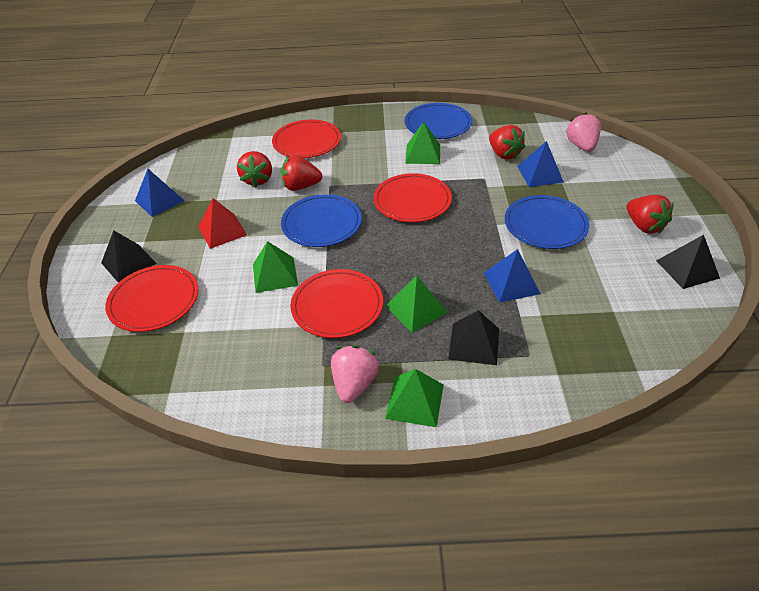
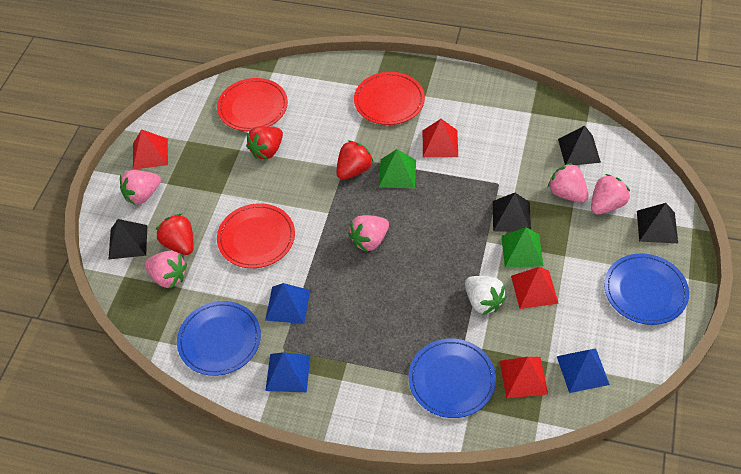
black pyramid: 3 -> 4
green pyramid: 4 -> 2
pink strawberry: 2 -> 5
red plate: 4 -> 3
red pyramid: 1 -> 4
red strawberry: 4 -> 3
white strawberry: 0 -> 1

